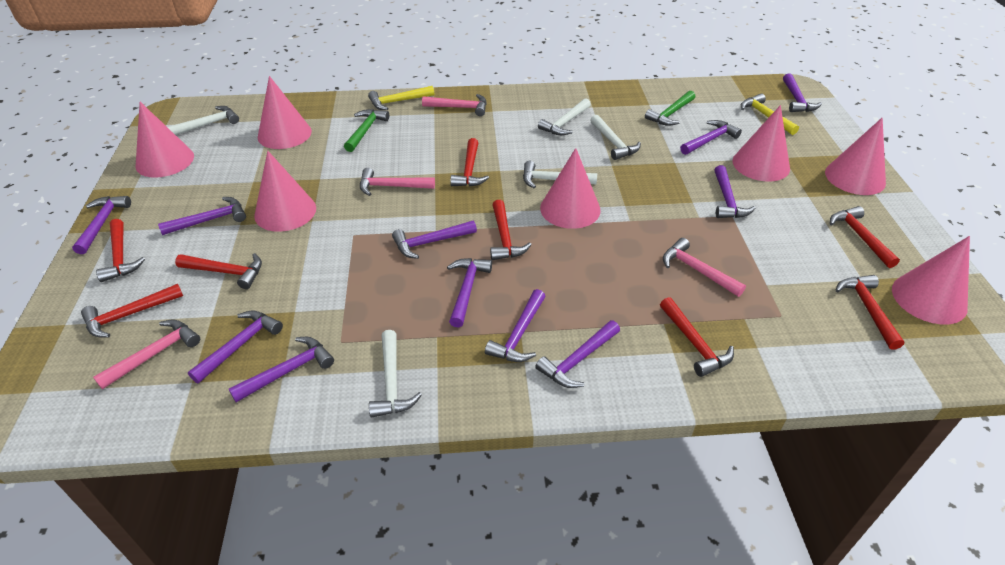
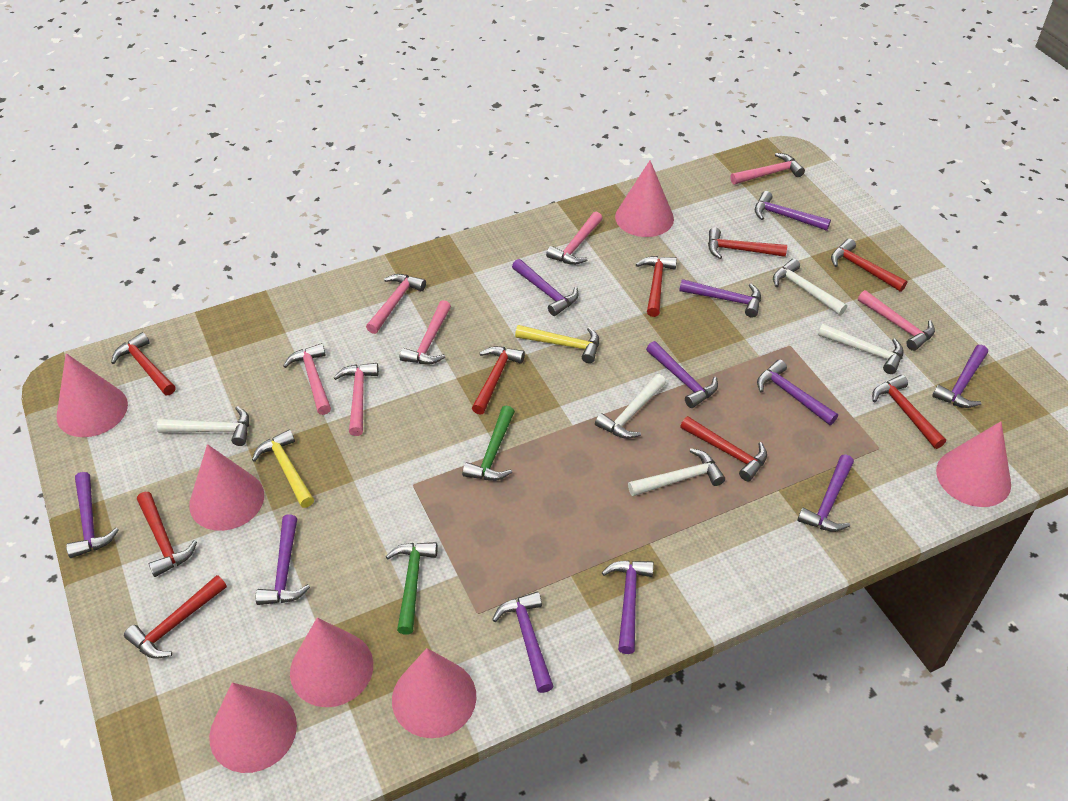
pink hammer: 4 -> 7
red hammer: 8 -> 9

